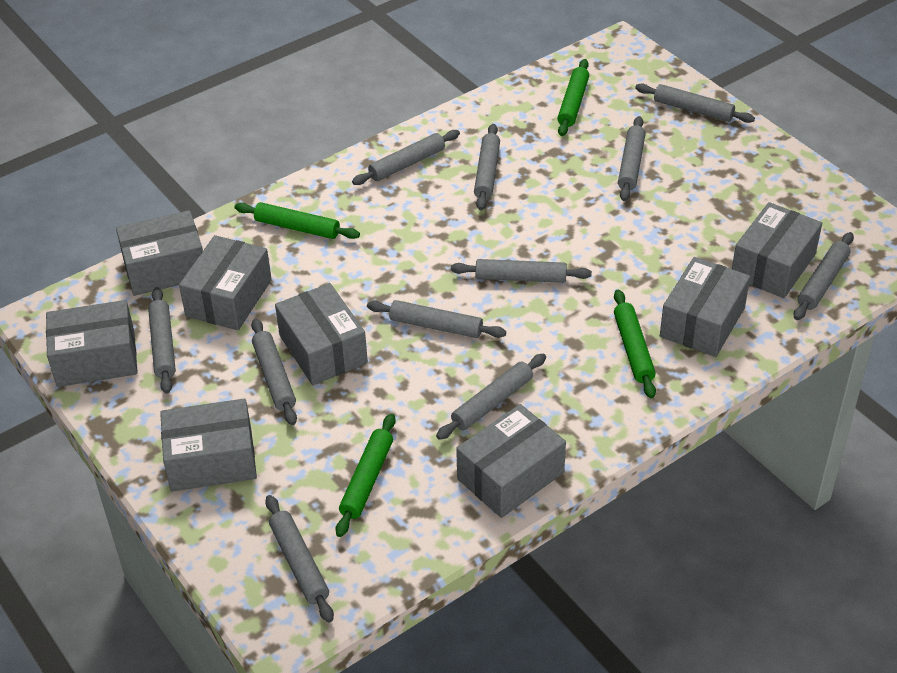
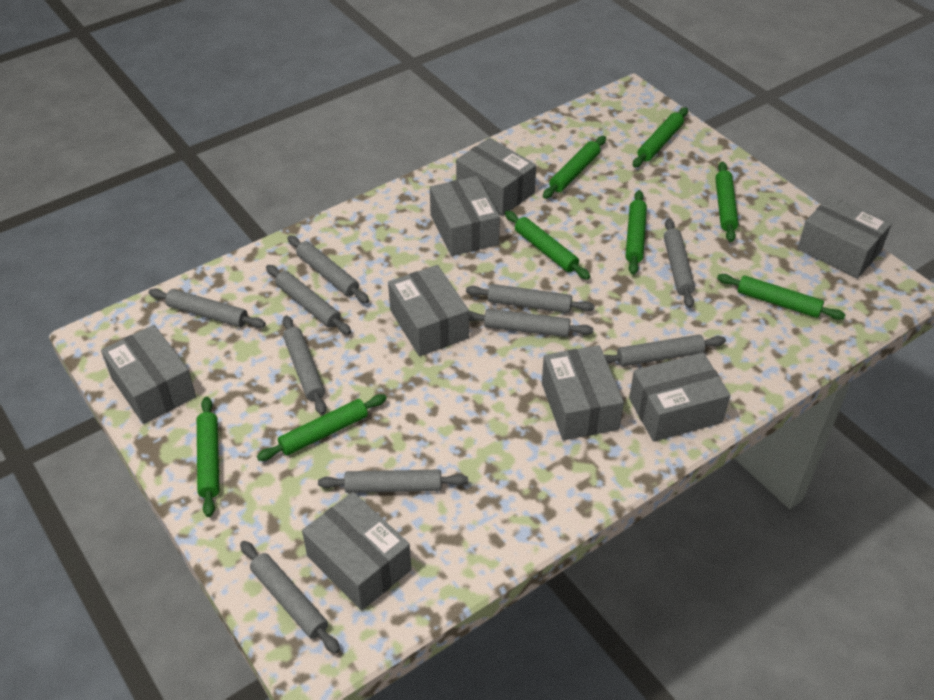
green rolling pin: 4 -> 8
grey rolling pin: 11 -> 10

